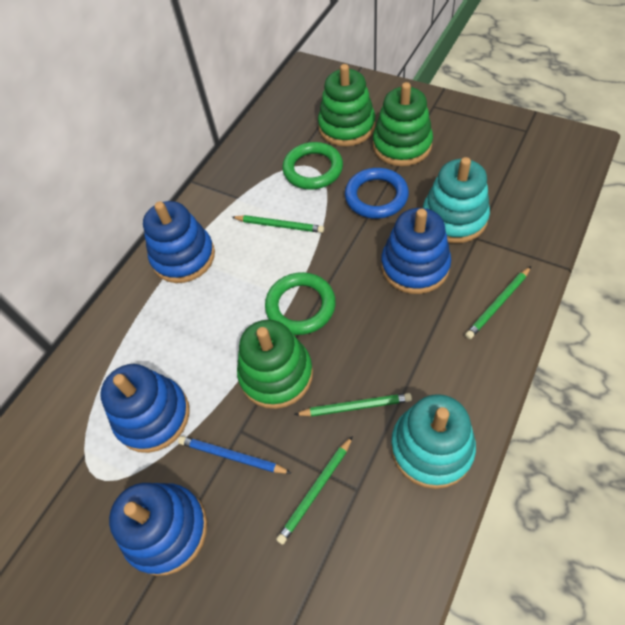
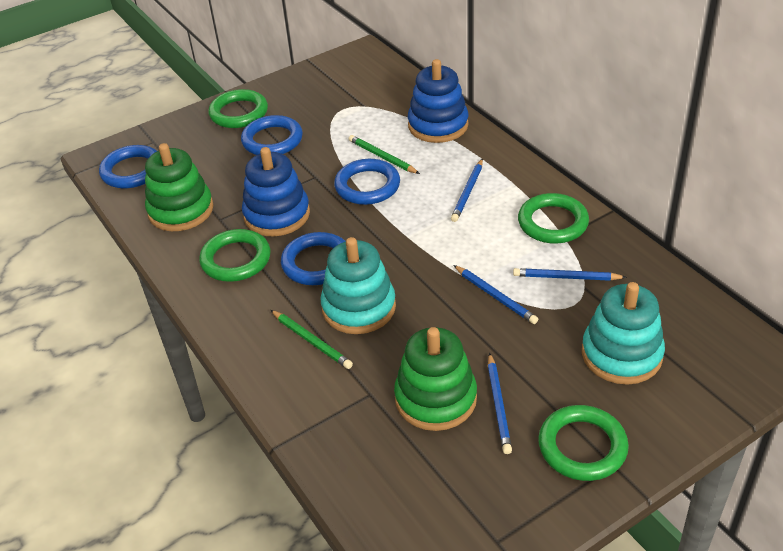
blue pencil: 1 -> 4
blue ring: 1 -> 4
blue stacking toy: 4 -> 2
green pencil: 4 -> 2
green ring: 2 -> 4
green stacking toy: 3 -> 2

